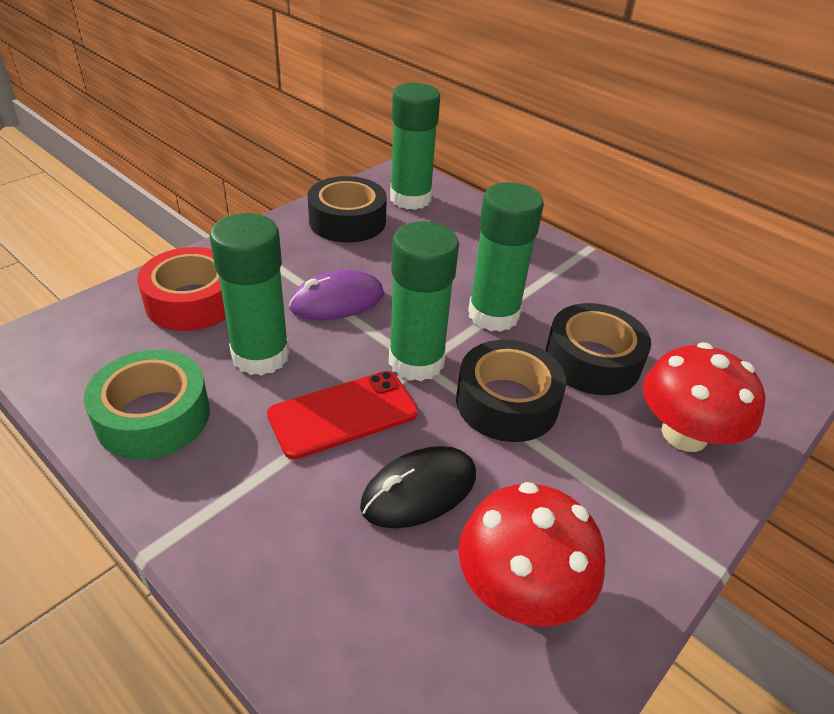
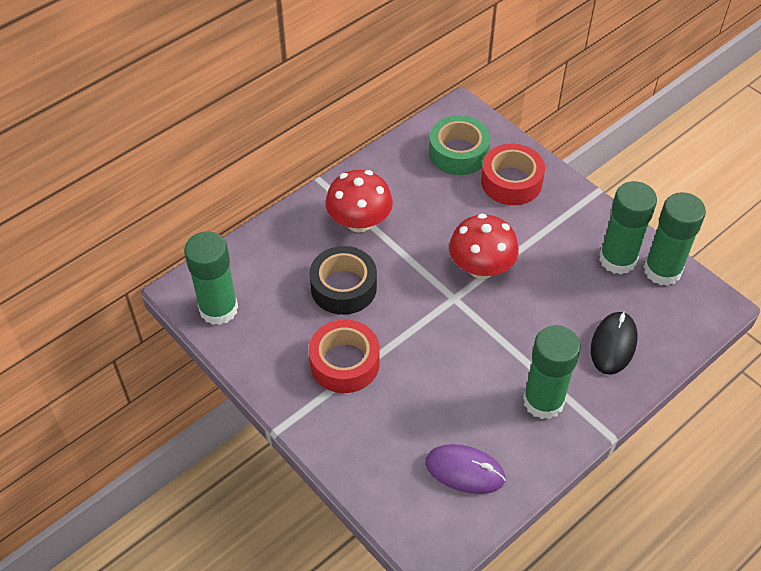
black tape: 3 -> 1
red phone: 1 -> 0
red tape: 1 -> 2

